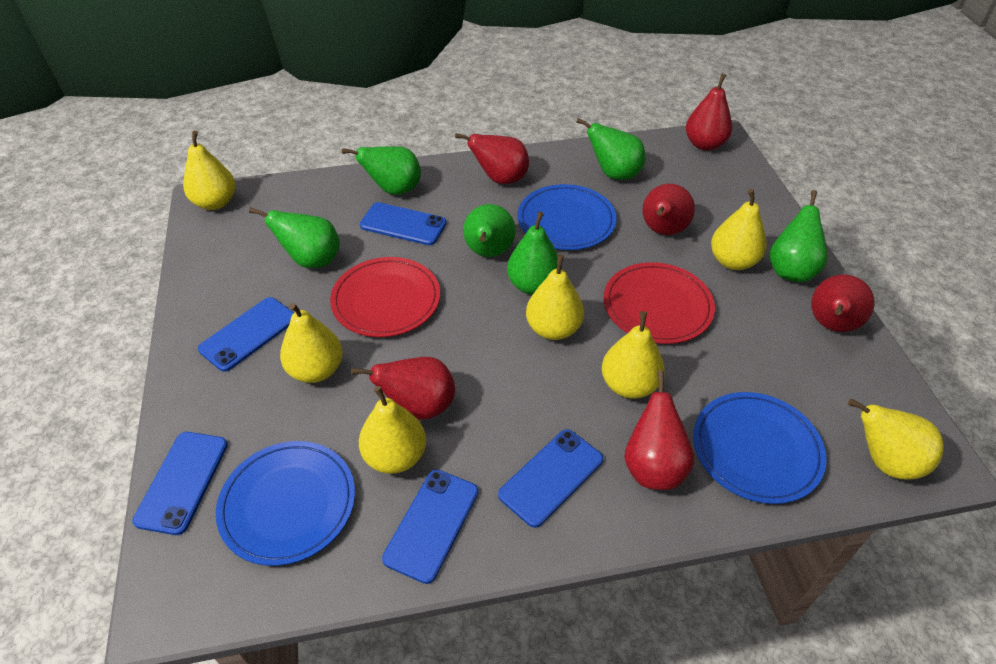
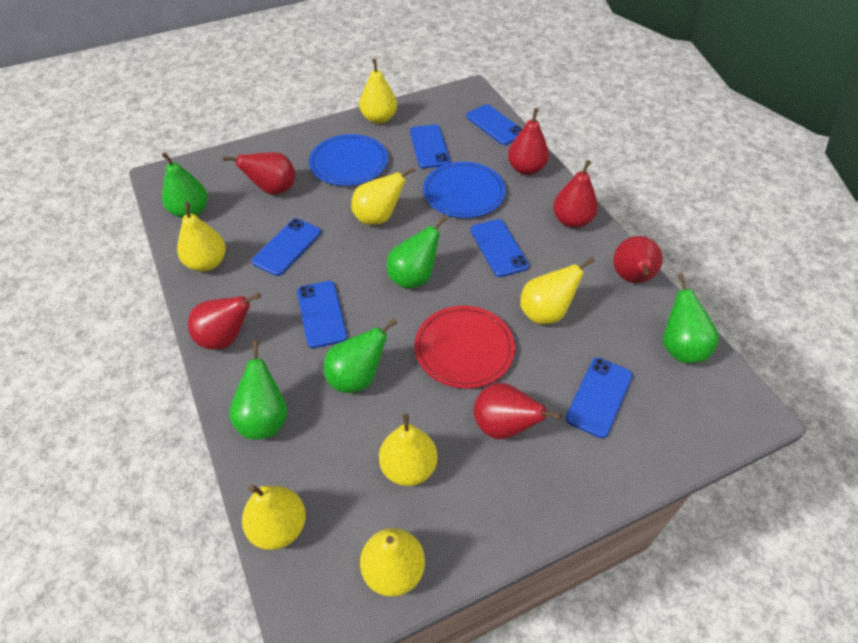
blue phone: 5 -> 6
blue plate: 3 -> 2
green pear: 6 -> 5
red plate: 2 -> 1

